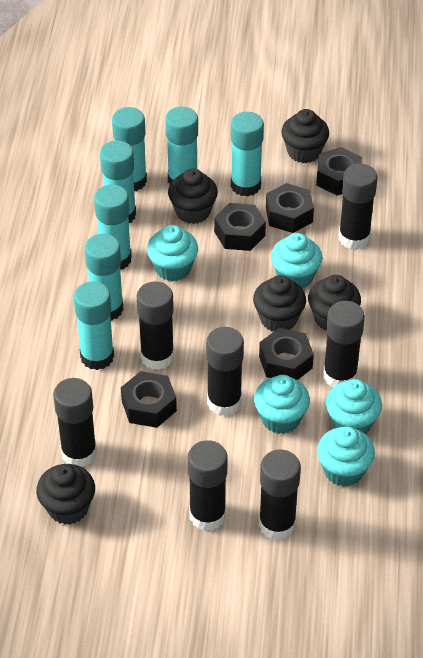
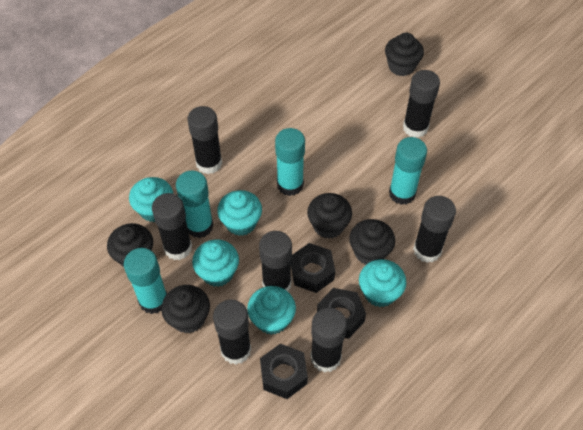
black nut: 5 -> 3
turquoise glue stick: 7 -> 4

